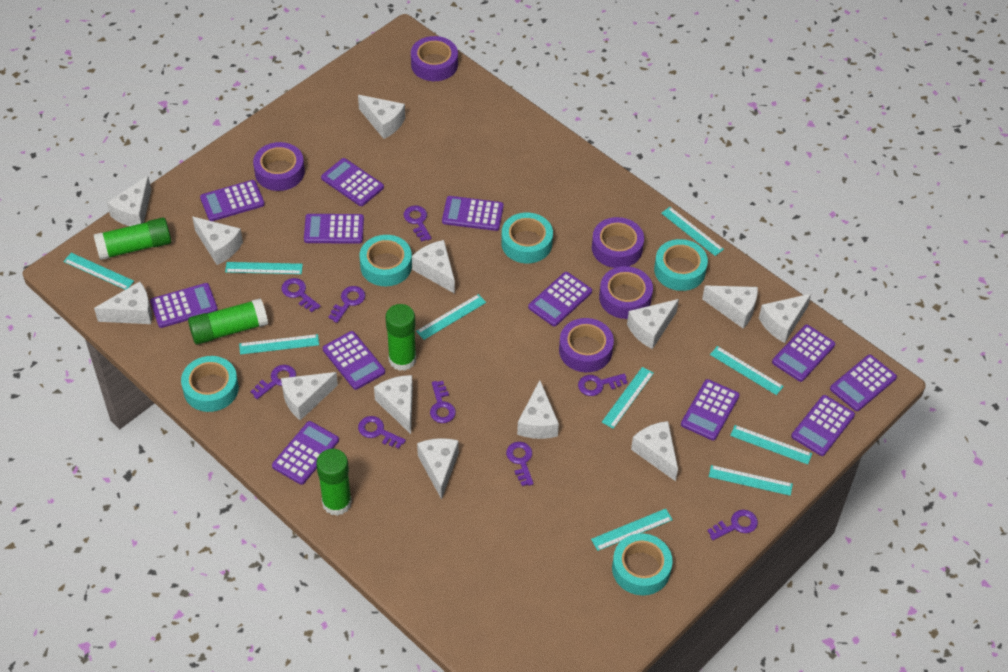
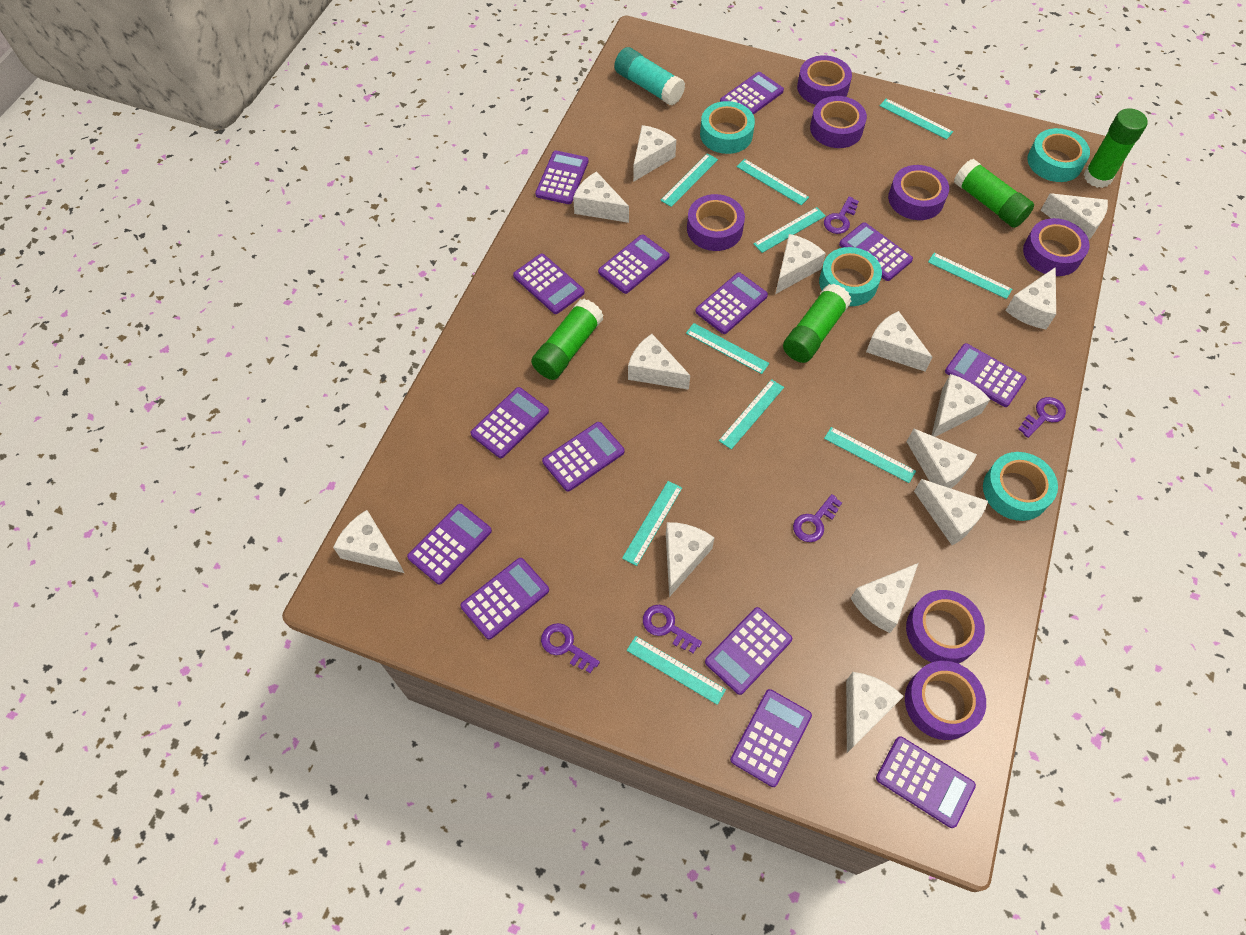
purple calculator: 12 -> 14
purple key: 9 -> 5
purple tape: 5 -> 7
turquoise glue stick: 0 -> 1
turquoise tape: 5 -> 4
white cheese: 13 -> 14

